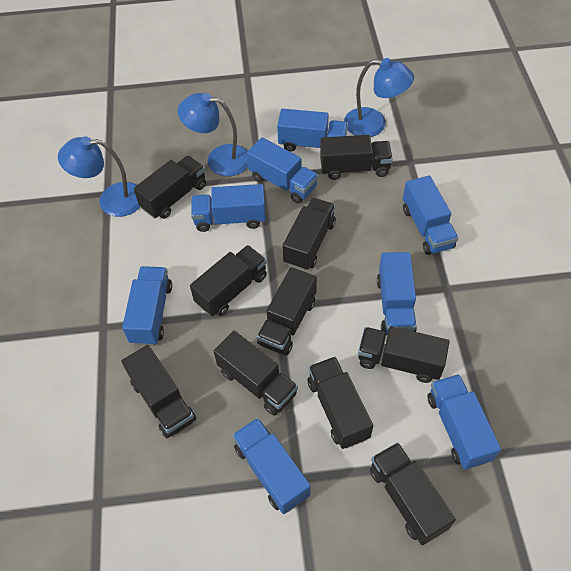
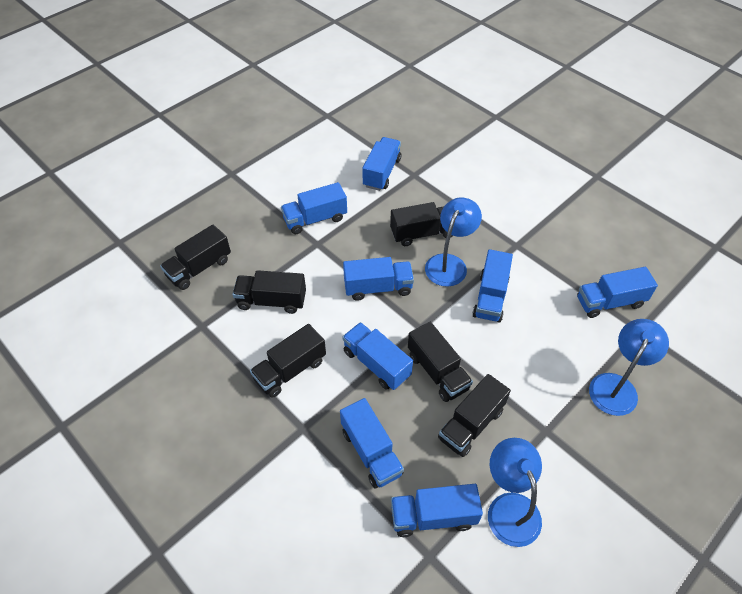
black truck: 10 -> 6

